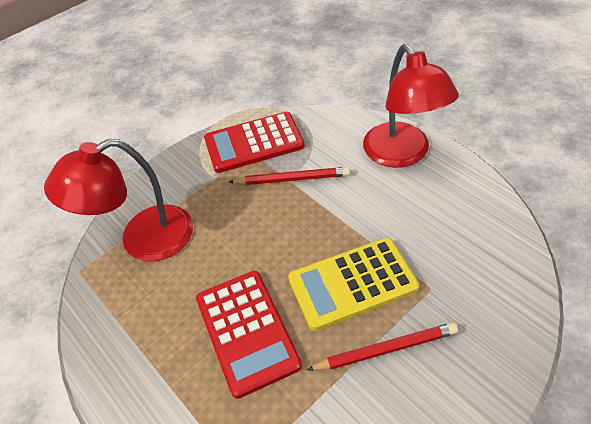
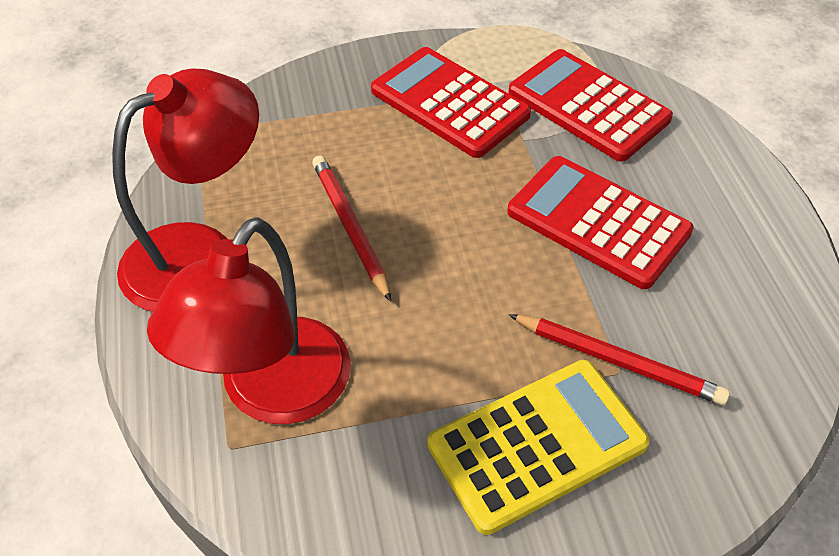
red calculator: 2 -> 3

